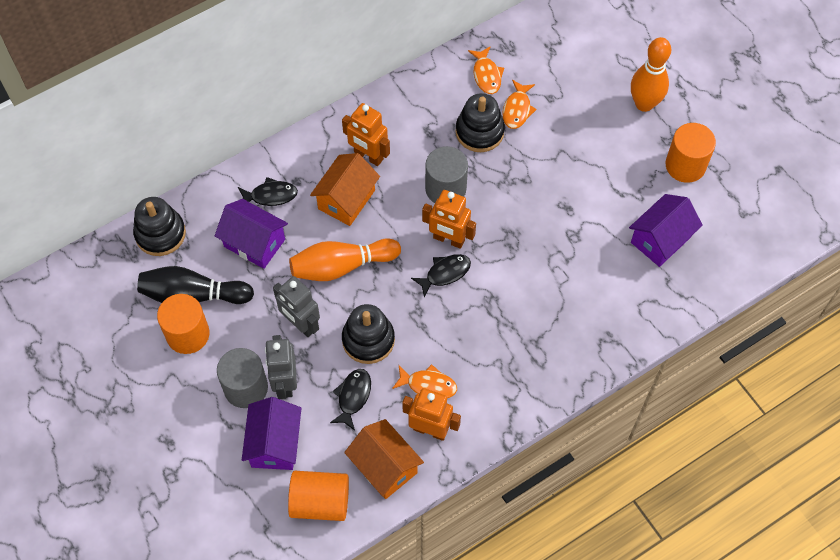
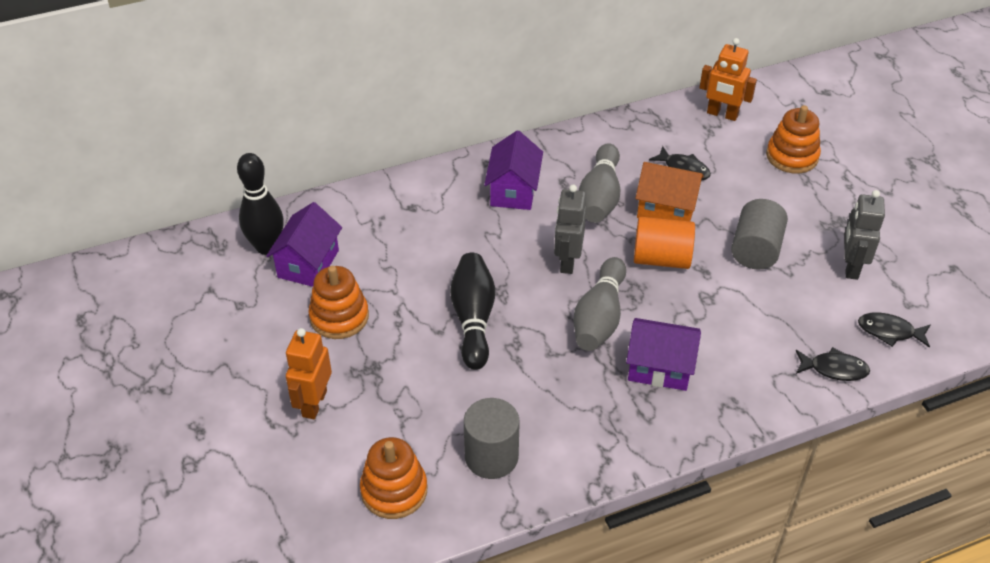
black bowling pin: 1 -> 2
black stacking toy: 3 -> 0
grey bowling pin: 0 -> 2
orange bowling pin: 2 -> 0
orange cylinder: 3 -> 1
orange fish: 3 -> 0
orange house: 2 -> 1
orange robot: 3 -> 2
orange stacking toy: 0 -> 3

